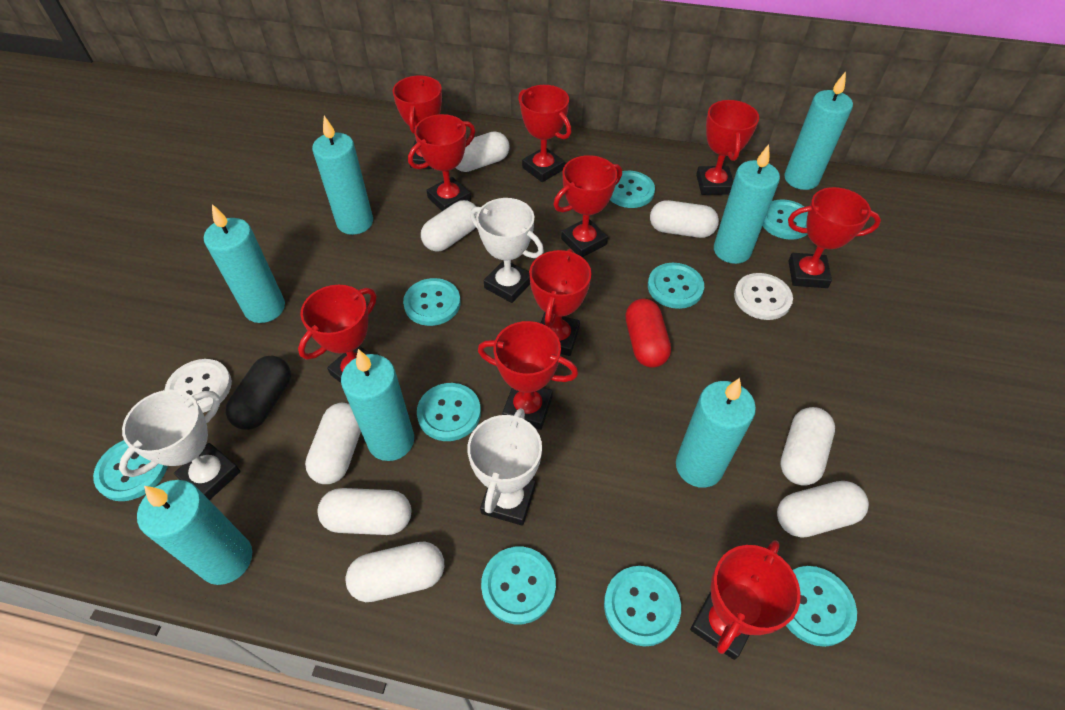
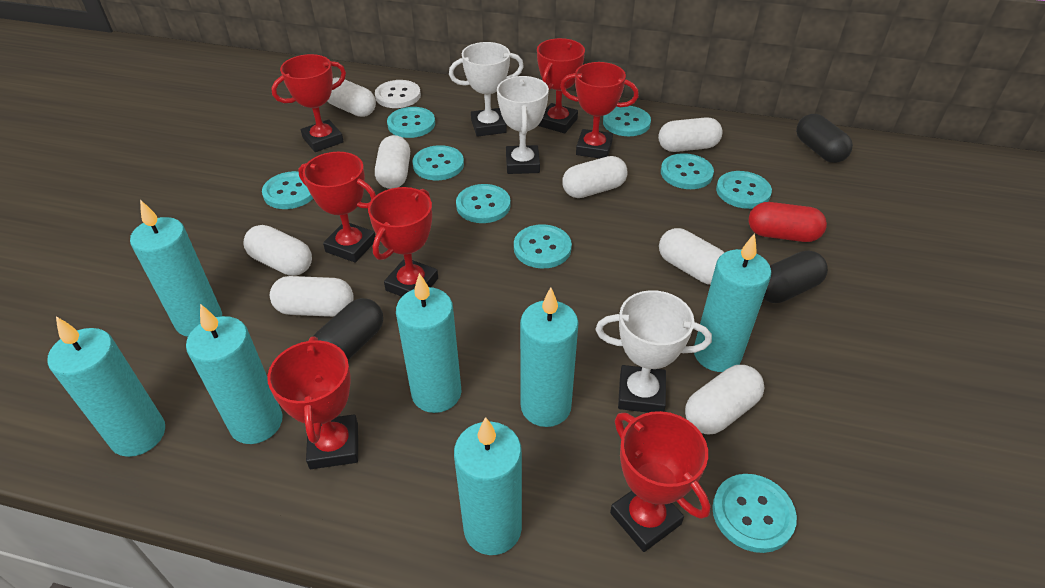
black capsule: 1 -> 3
red trophy: 10 -> 7
white button: 2 -> 1

